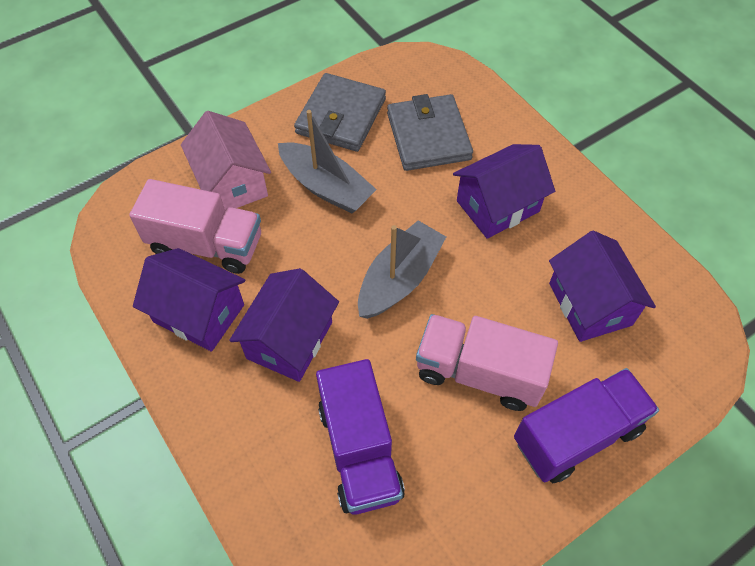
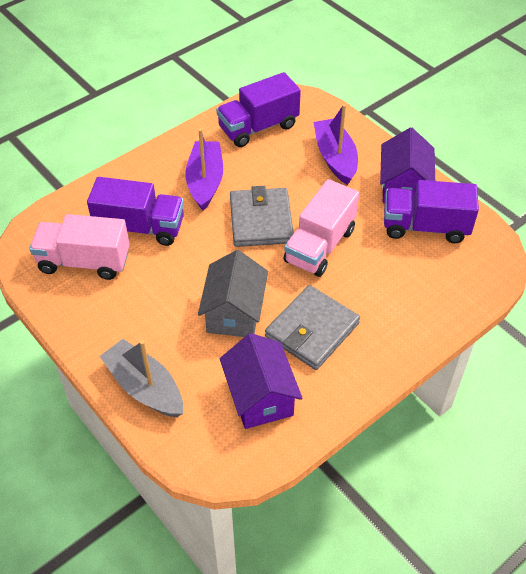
grey boat: 2 -> 1
grey house: 0 -> 1
pink house: 1 -> 0
purple boat: 0 -> 2
purple house: 4 -> 2
purple truck: 2 -> 3

